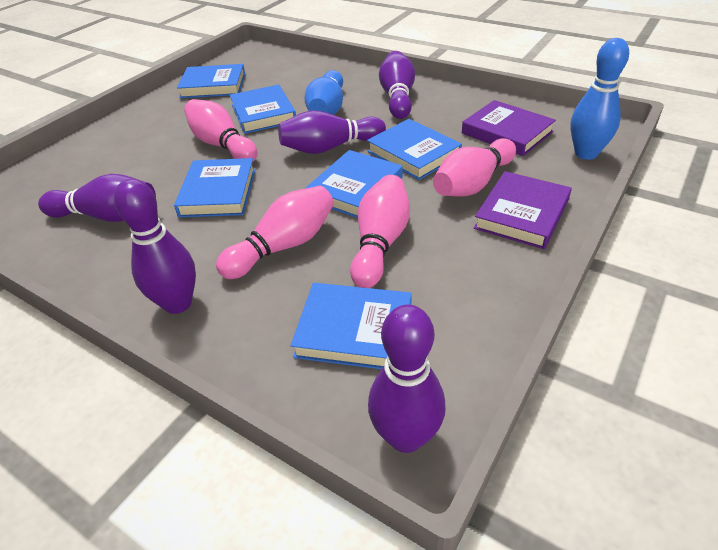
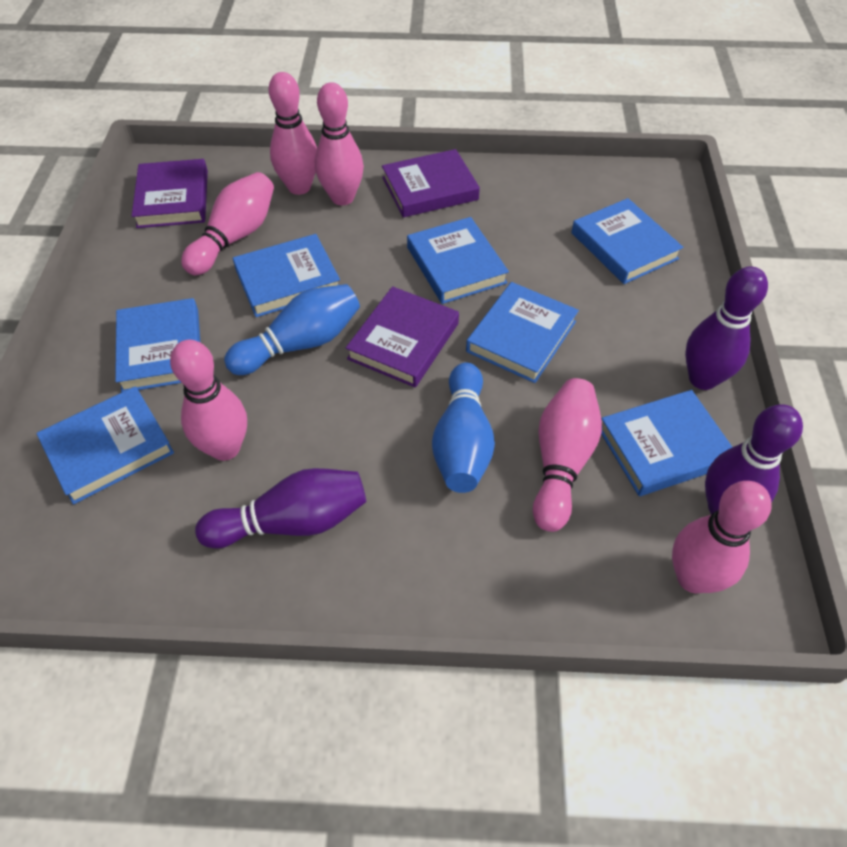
blue book: 6 -> 7
pink bowling pin: 4 -> 6
purple book: 2 -> 3
purple bowling pin: 5 -> 3

